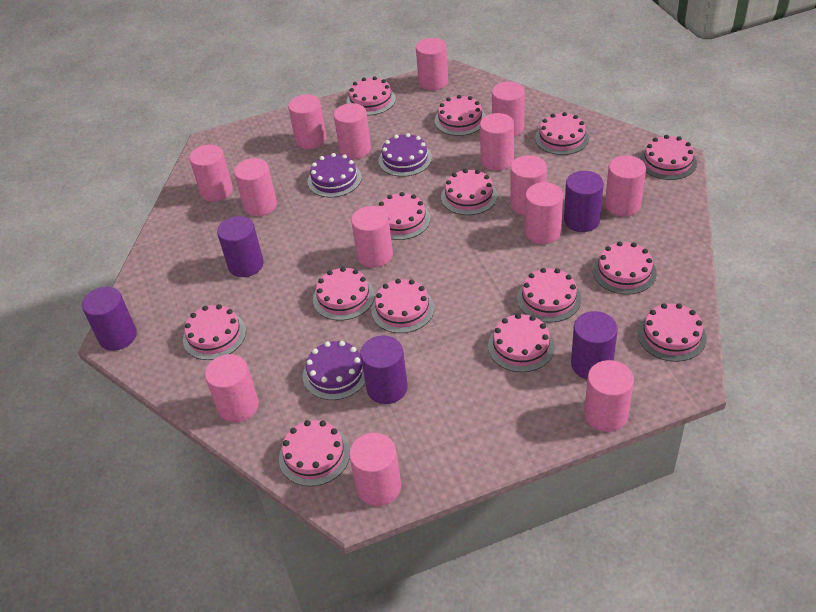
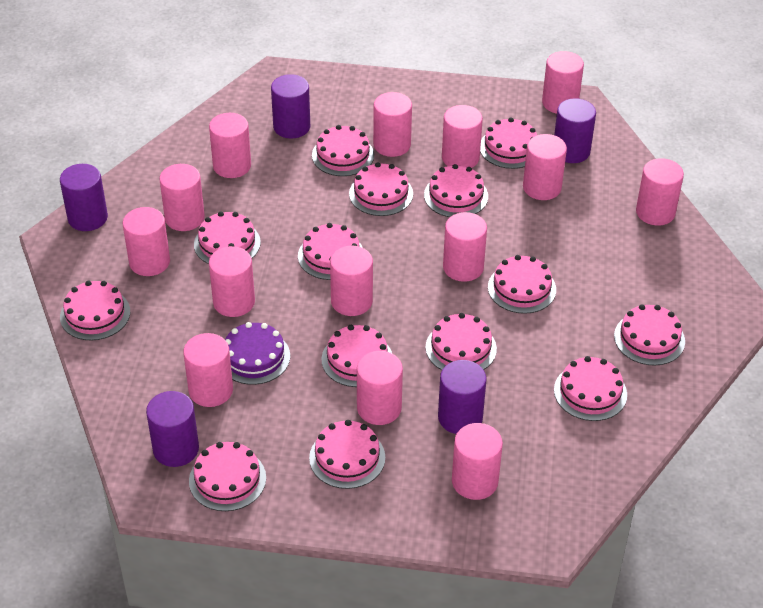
purple cake: 3 -> 1

